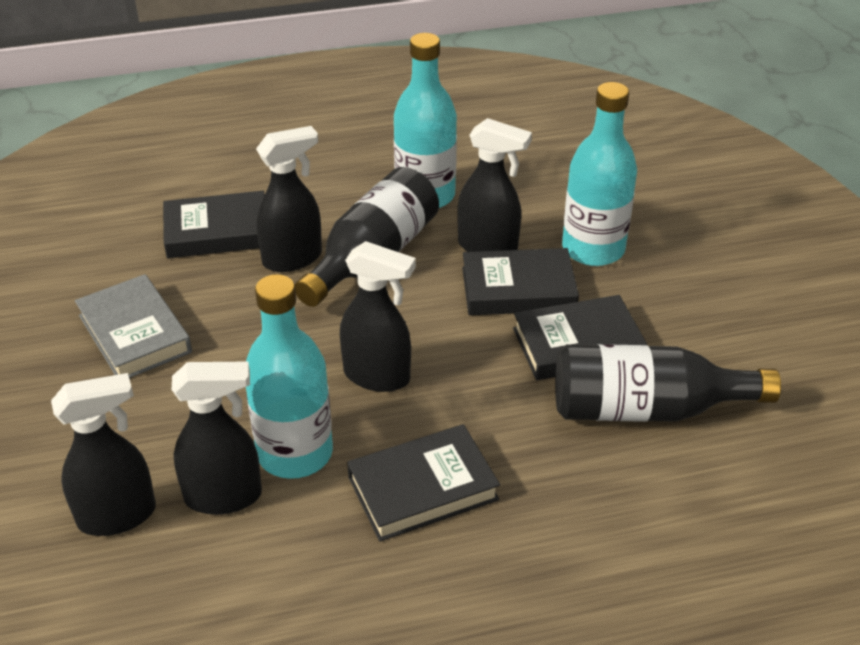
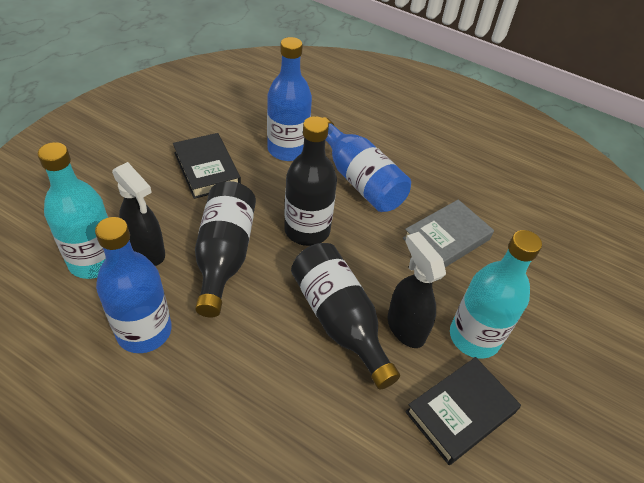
black book: 4 -> 2
black bottle: 2 -> 3
black spray bottle: 5 -> 2
blue bottle: 0 -> 3
turquoise bottle: 3 -> 2

